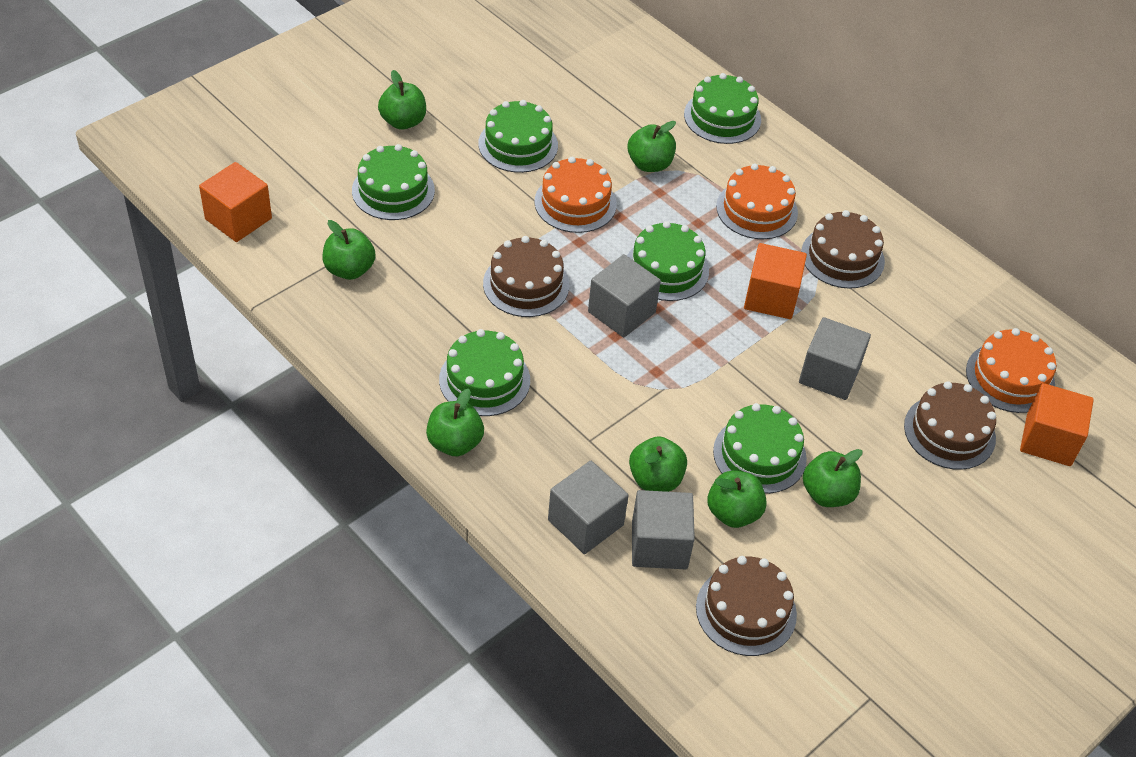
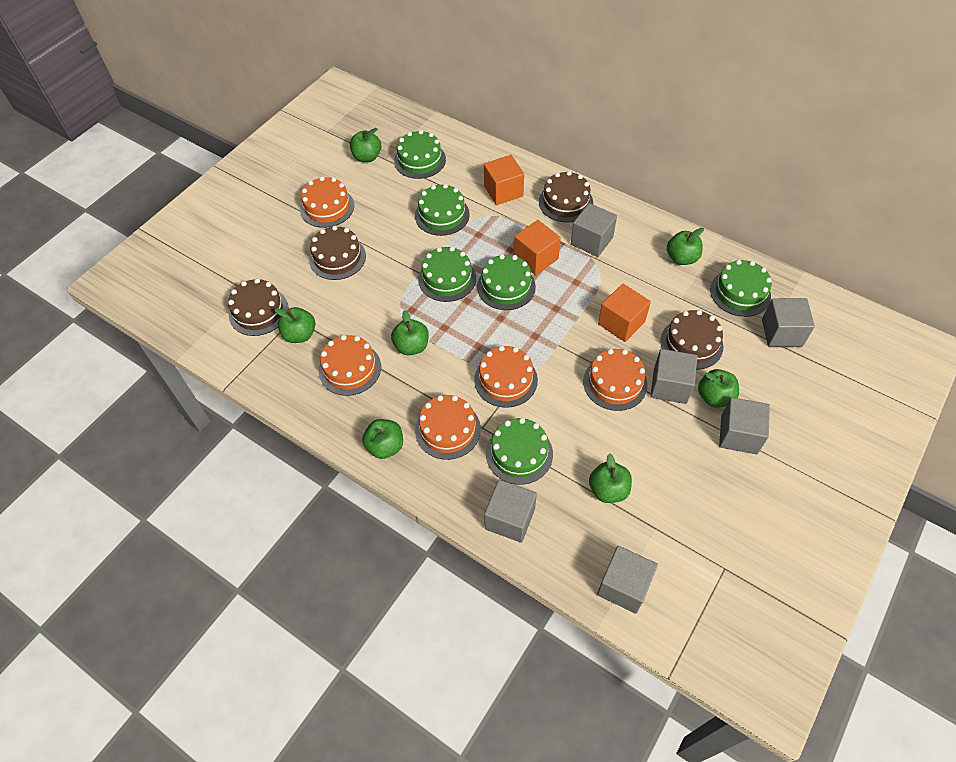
grey cube: 4 -> 6
orange cake: 3 -> 5

